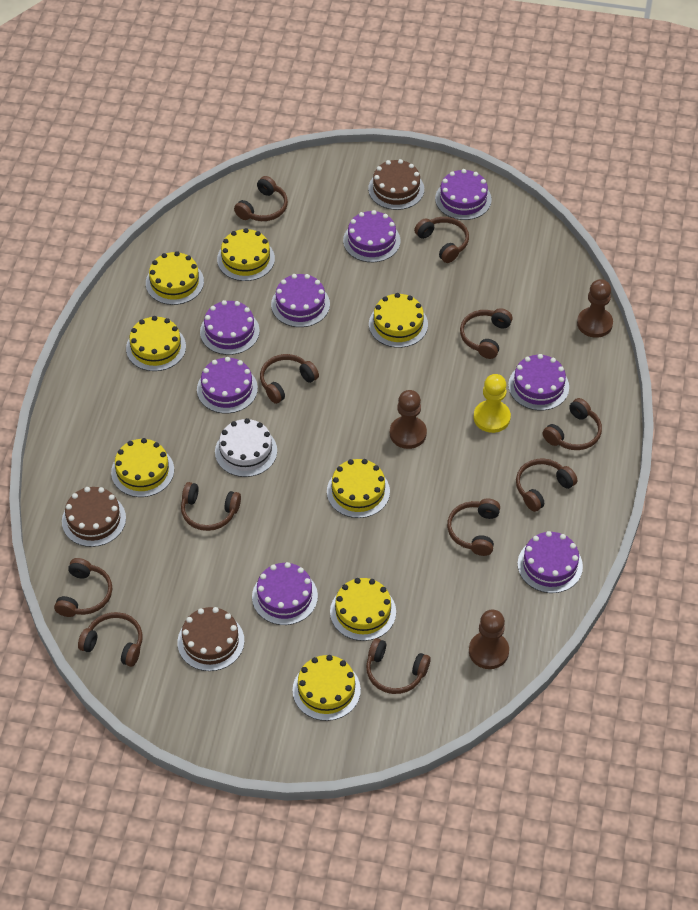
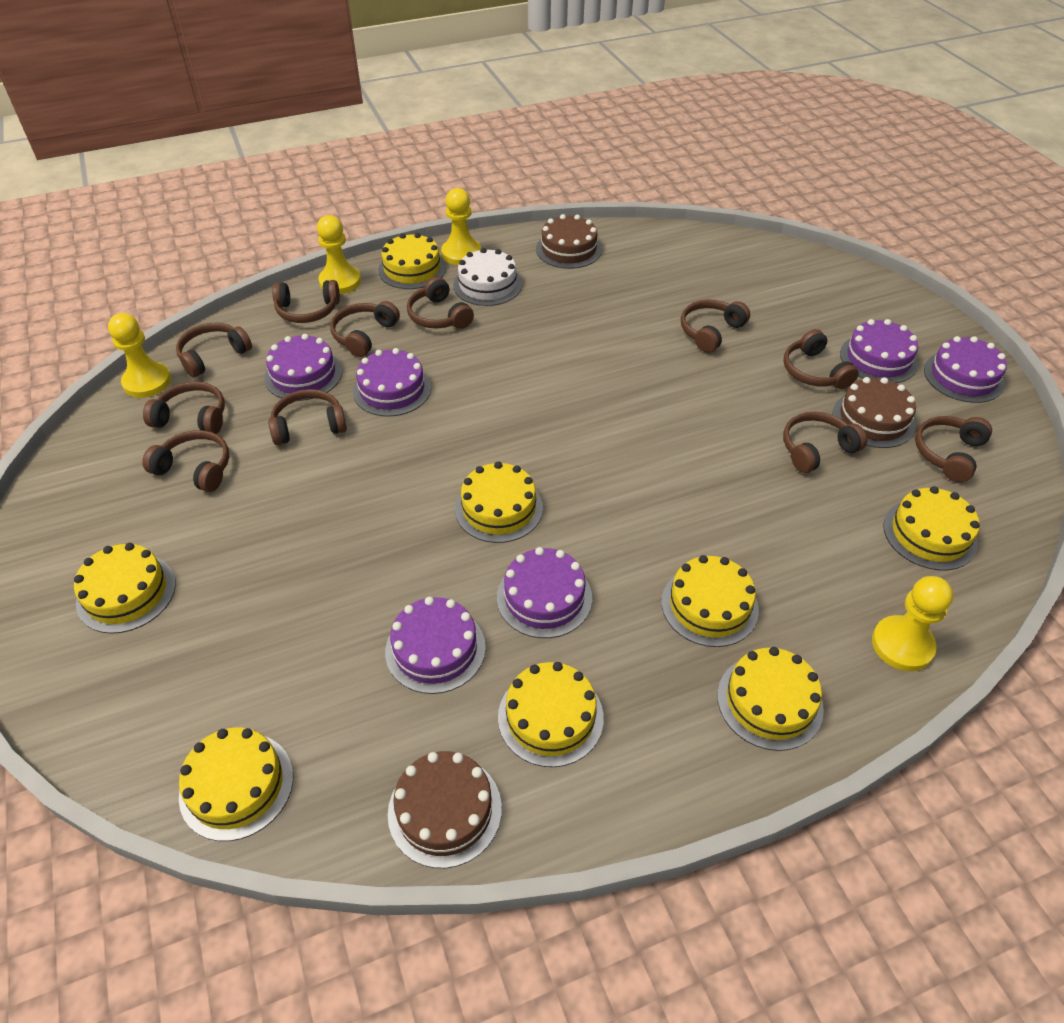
brown pawn: 3 -> 0
purple cake: 8 -> 6
yellow pawn: 1 -> 4

